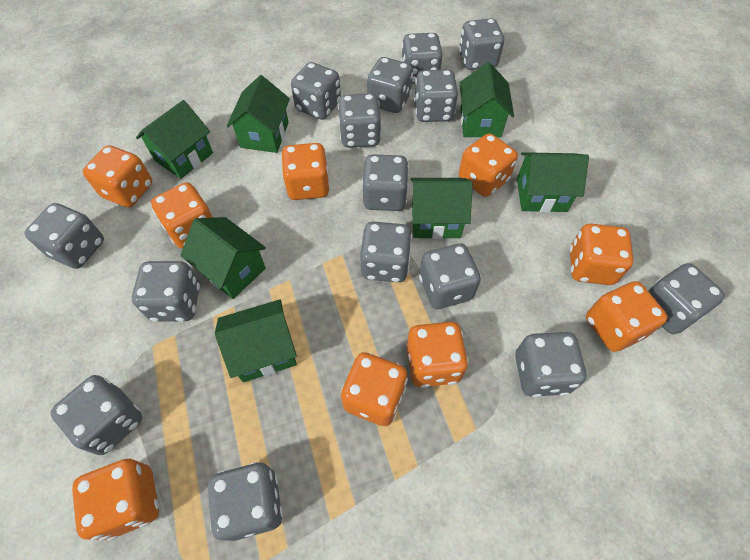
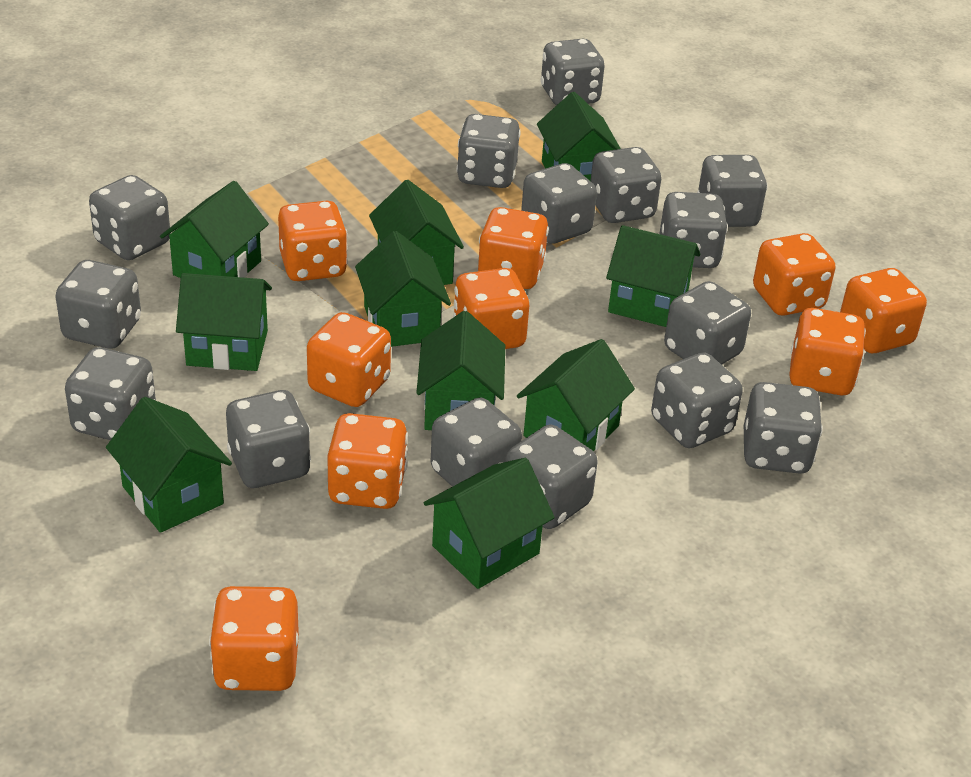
green house: 7 -> 10

